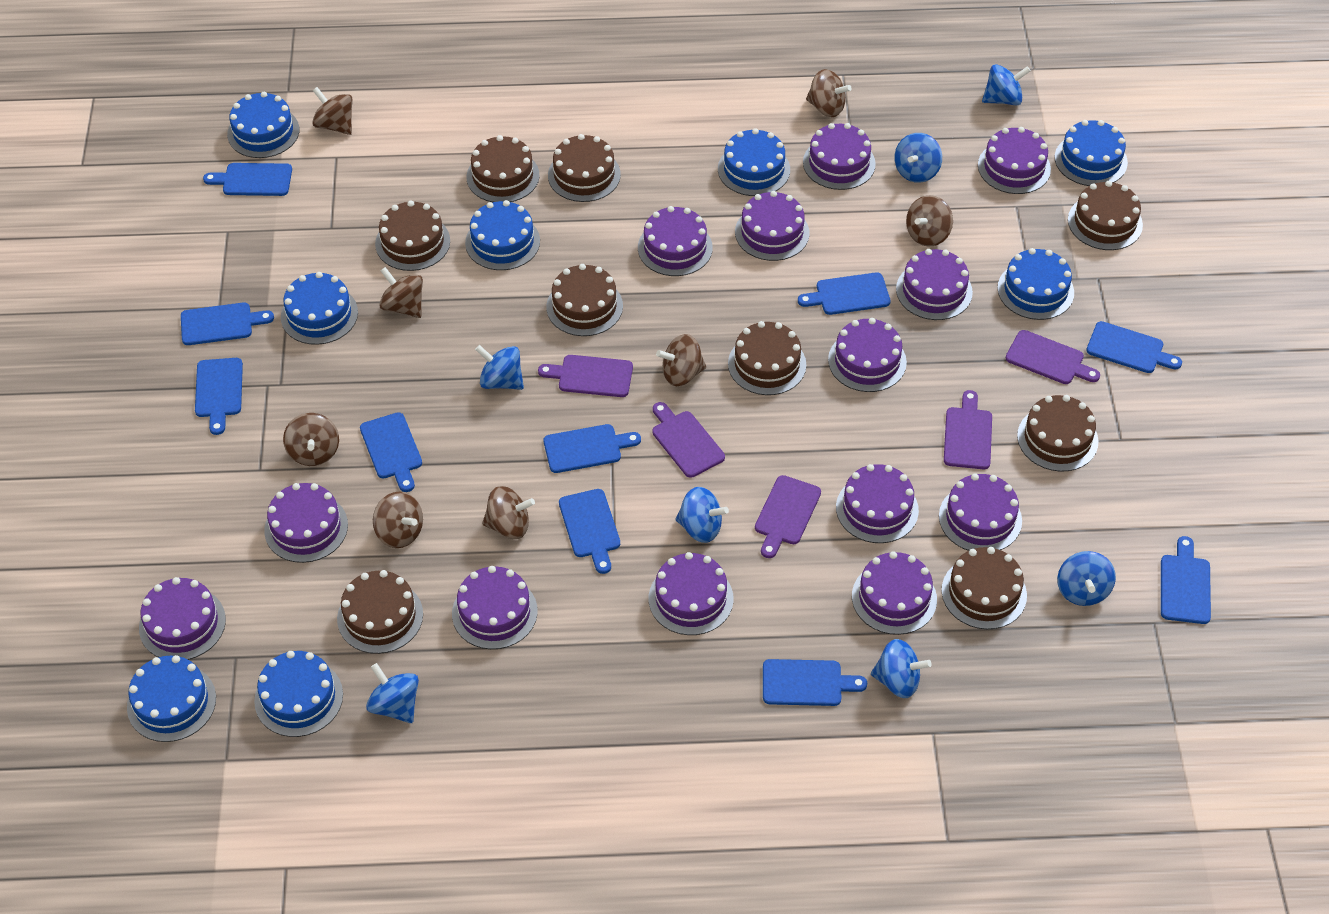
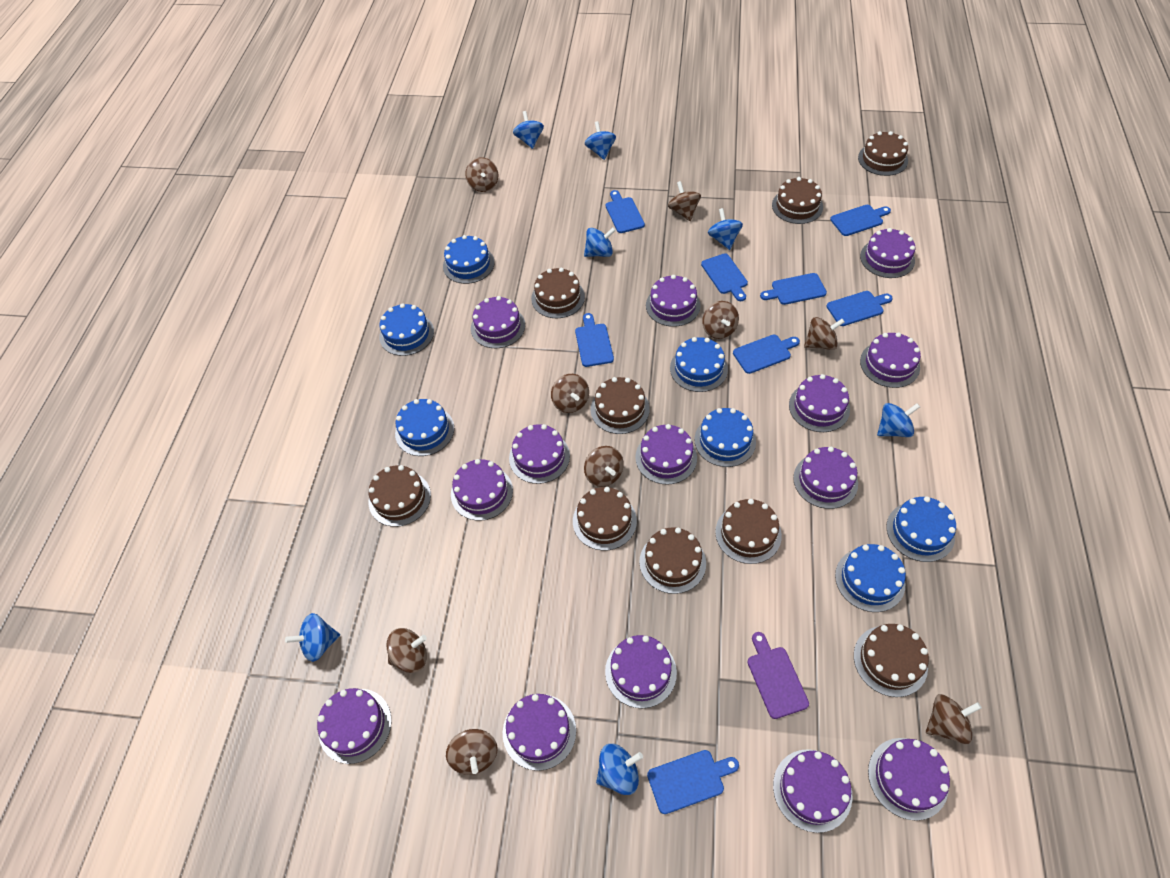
blue cake: 8 -> 7
blue cutting board: 10 -> 8
brown spinning top: 8 -> 9
purple cake: 13 -> 14
purple cutting board: 5 -> 1

